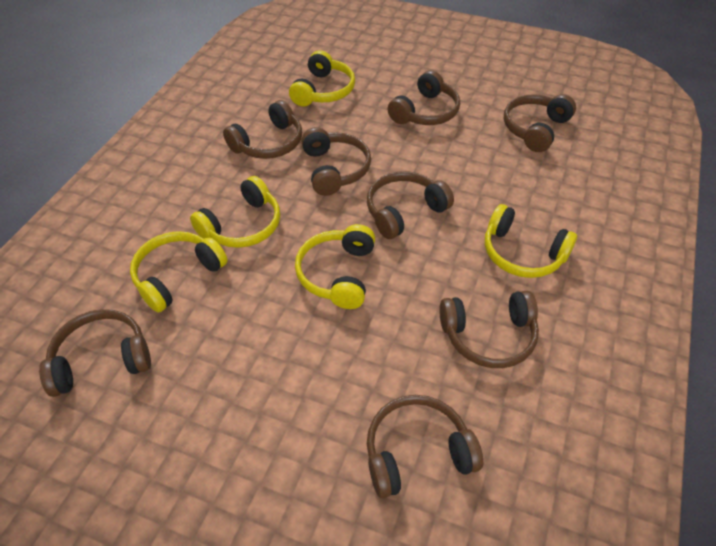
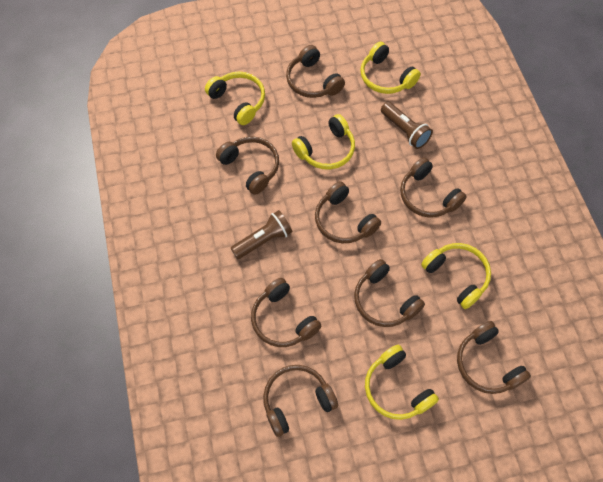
brown flashlight: 0 -> 2

